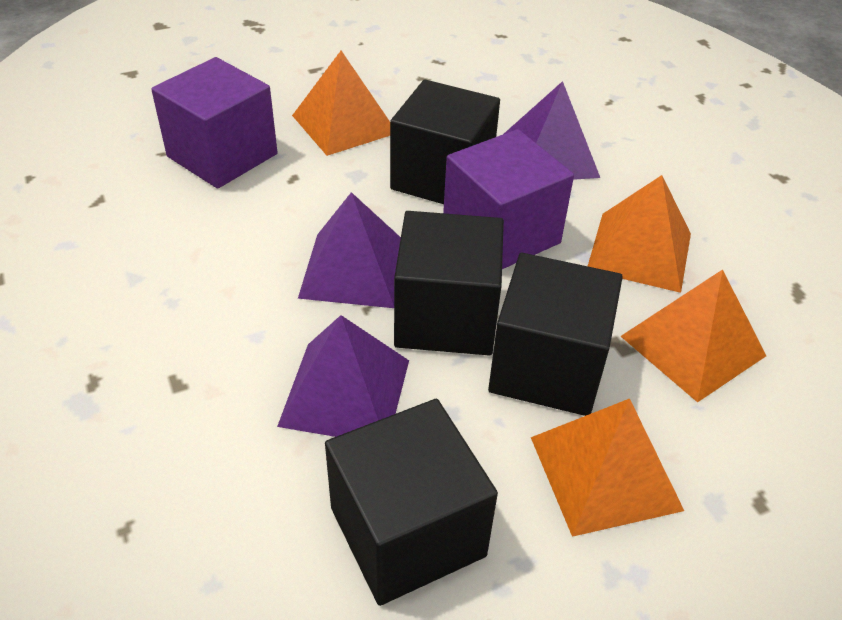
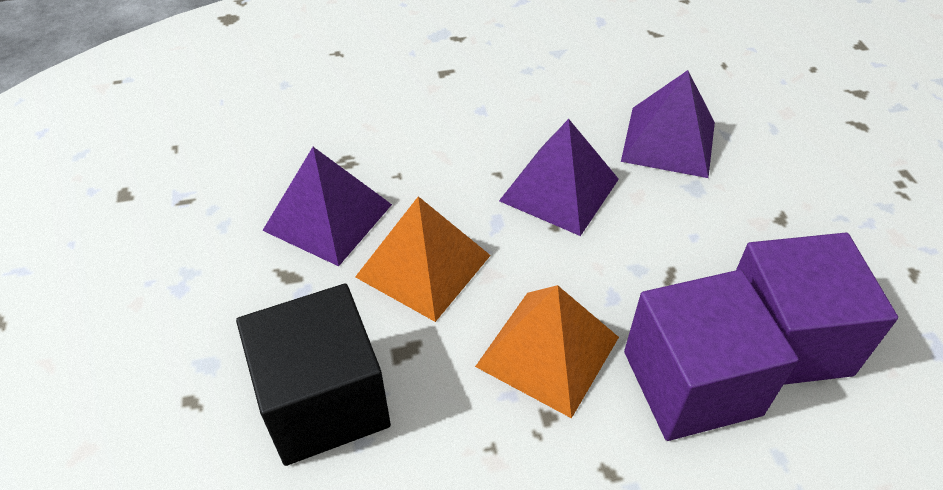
black cube: 4 -> 1
orange pyramid: 4 -> 2

